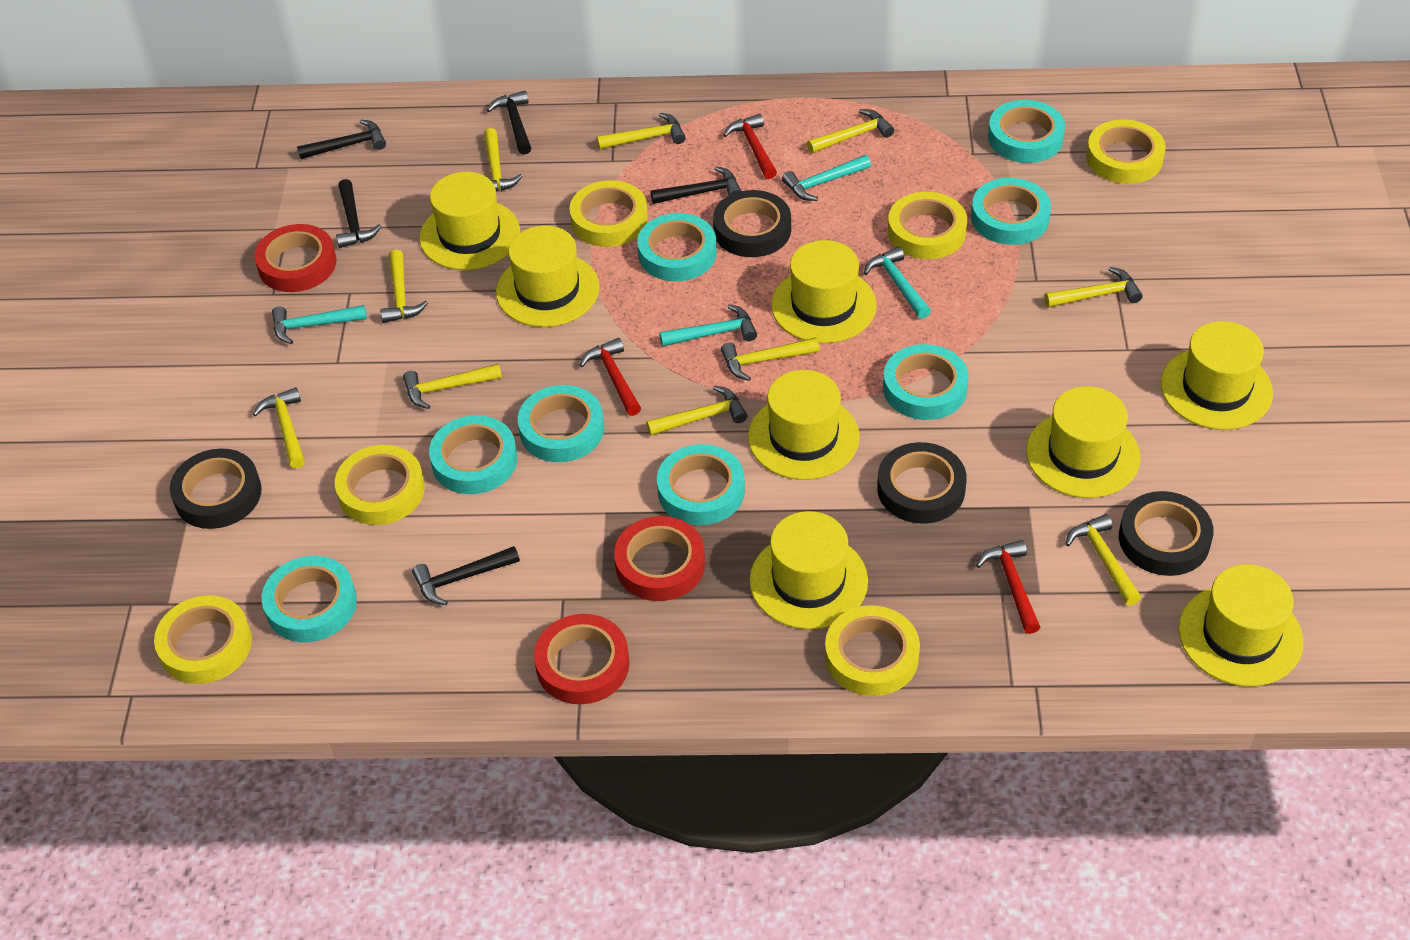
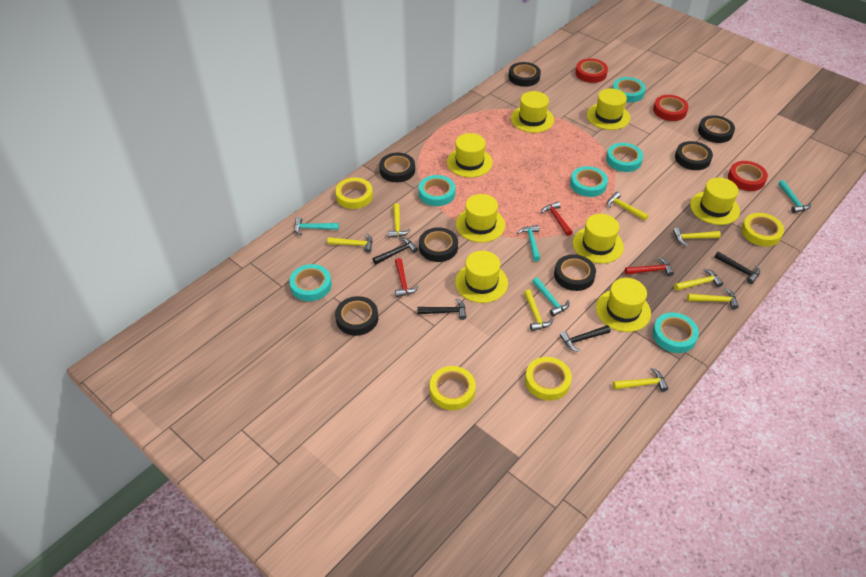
black hammer: 5 -> 4
black tape: 4 -> 7
turquoise tape: 8 -> 6
yellow hammer: 10 -> 8
yellow tape: 6 -> 4

